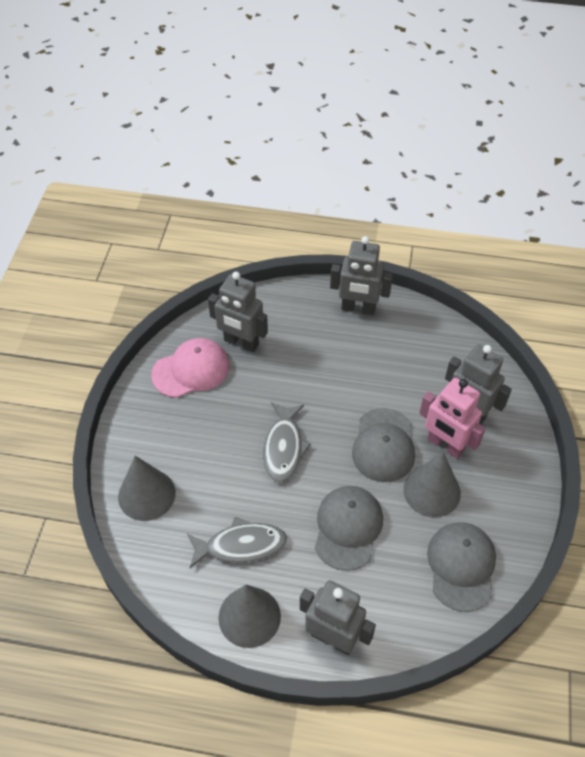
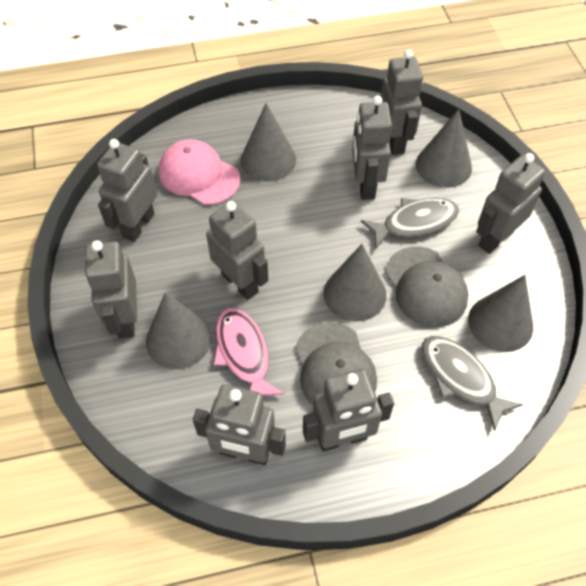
grey cap: 3 -> 2
grey cone: 3 -> 5
grey robot: 4 -> 8
pink fish: 0 -> 1
pink robot: 1 -> 0

